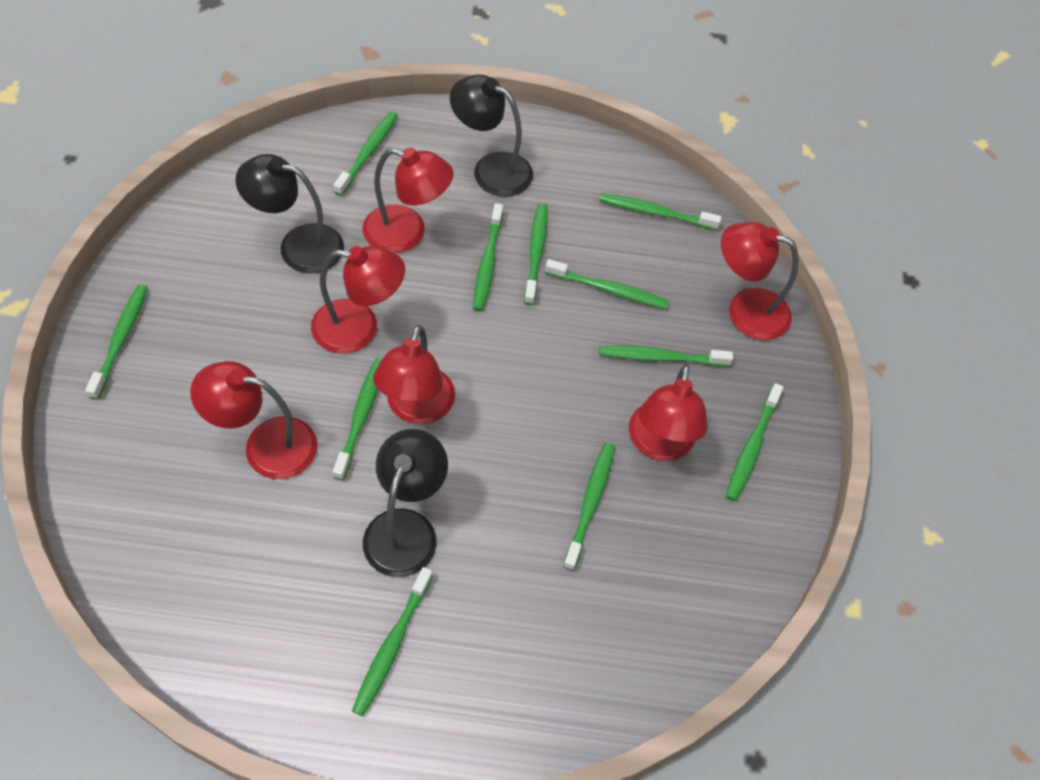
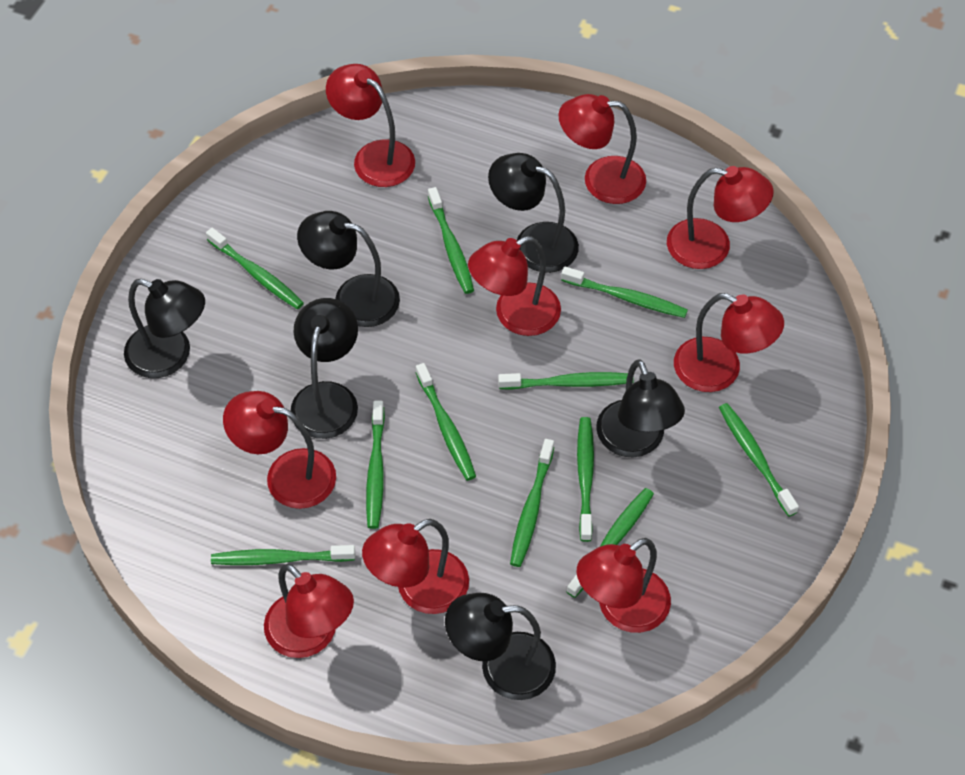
black lamp: 3 -> 6
red lamp: 6 -> 9

